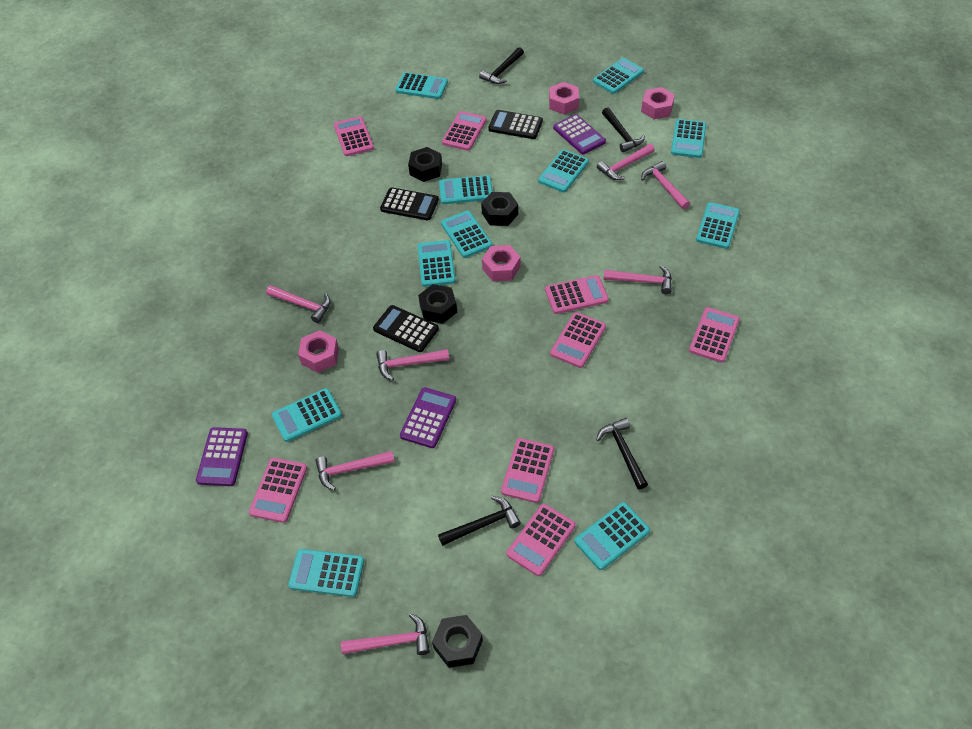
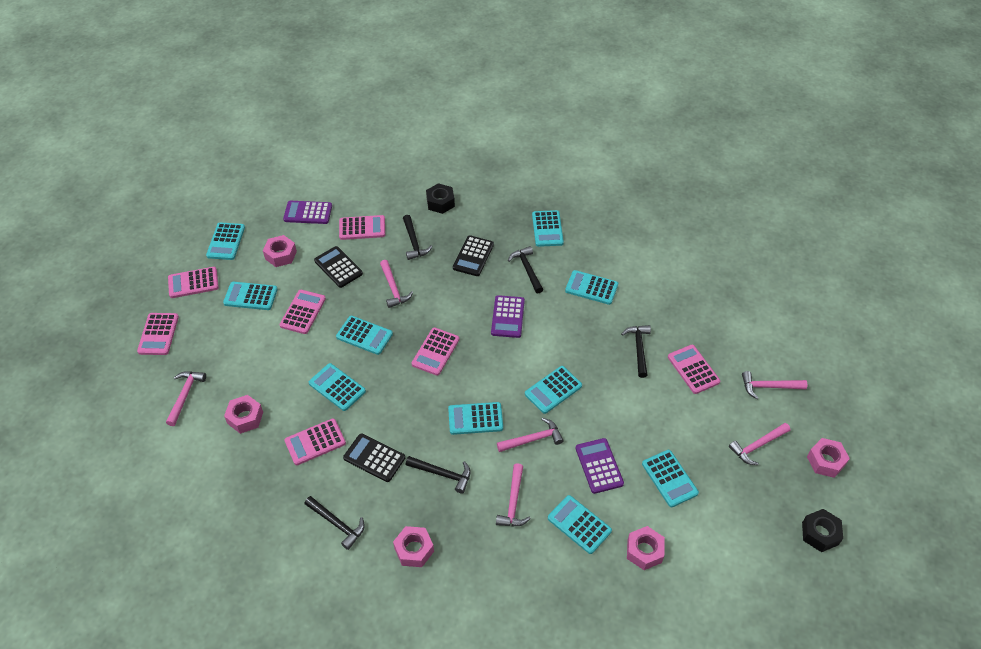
black hammer: 4 -> 5
black nut: 4 -> 2
pink calculator: 8 -> 7
pink hammer: 7 -> 6
pink nut: 4 -> 5
turquoise calculator: 11 -> 10

